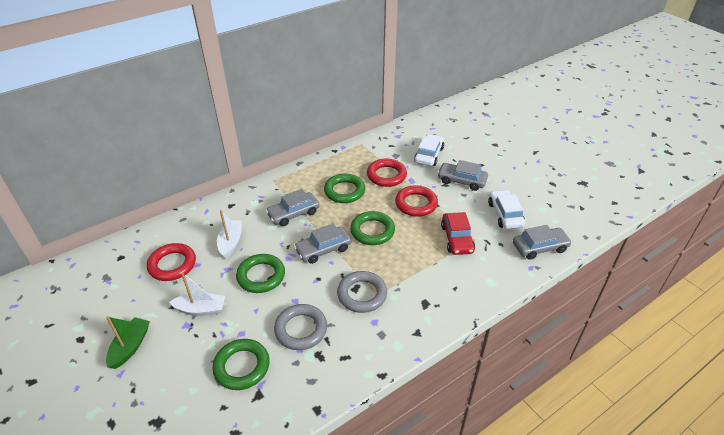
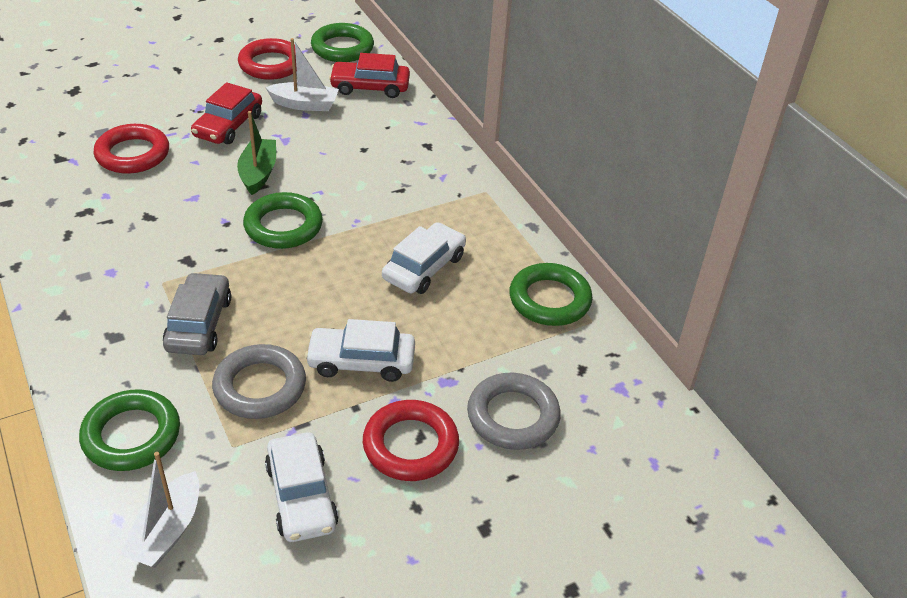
grey car: 4 -> 1
red car: 1 -> 2
white car: 2 -> 3

